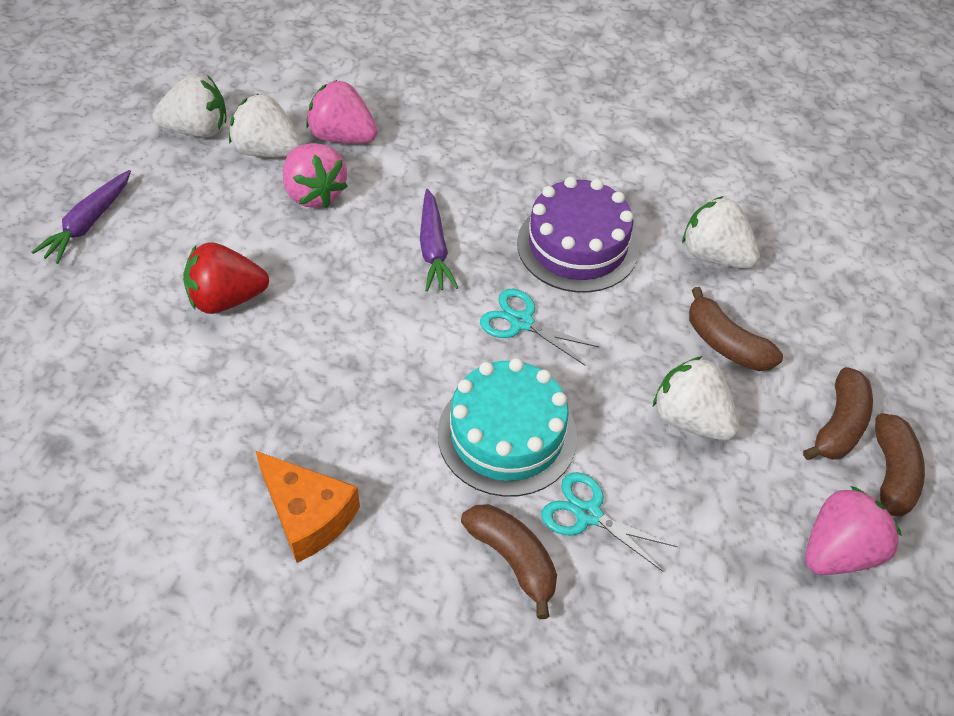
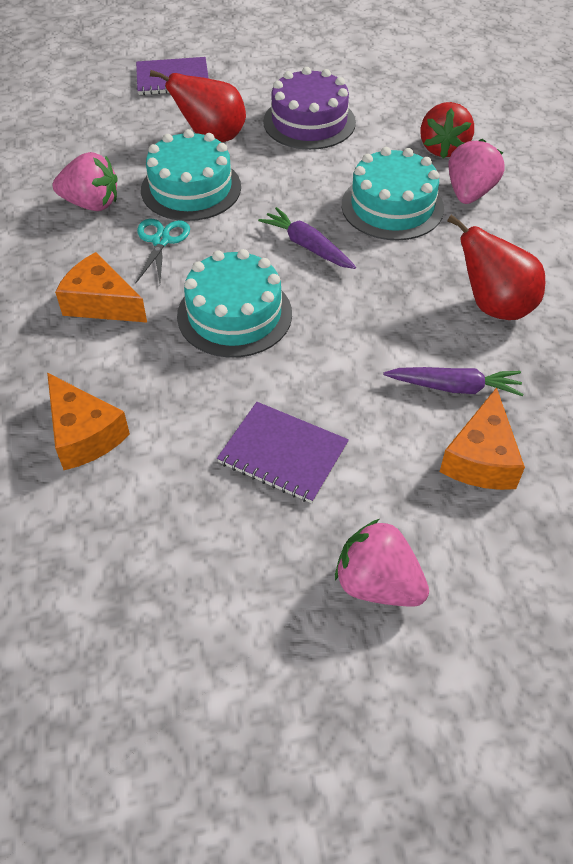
brown banana: 4 -> 0
orange cheese: 1 -> 3
purple notebook: 0 -> 2
red pear: 0 -> 2
turquoise cake: 1 -> 3
turquoise scissors: 2 -> 1
white strawberry: 4 -> 0

